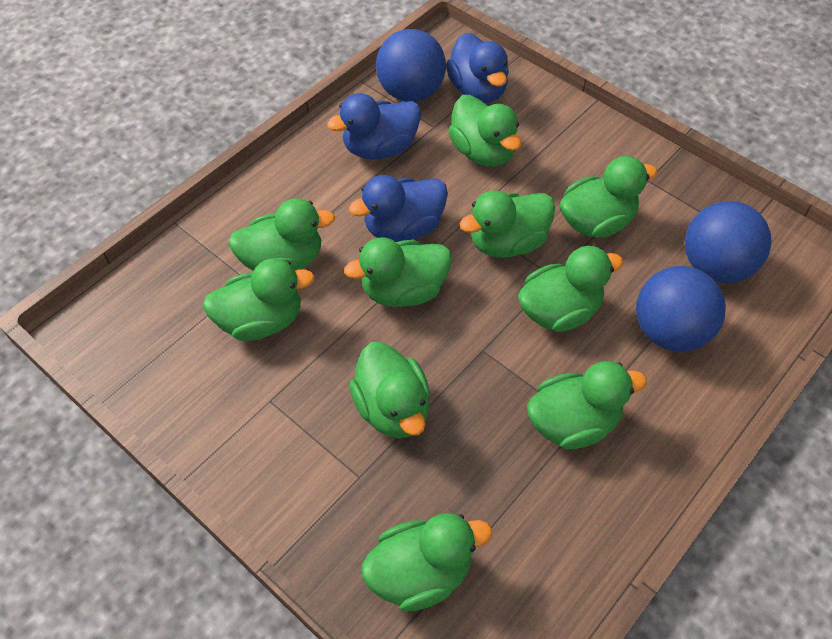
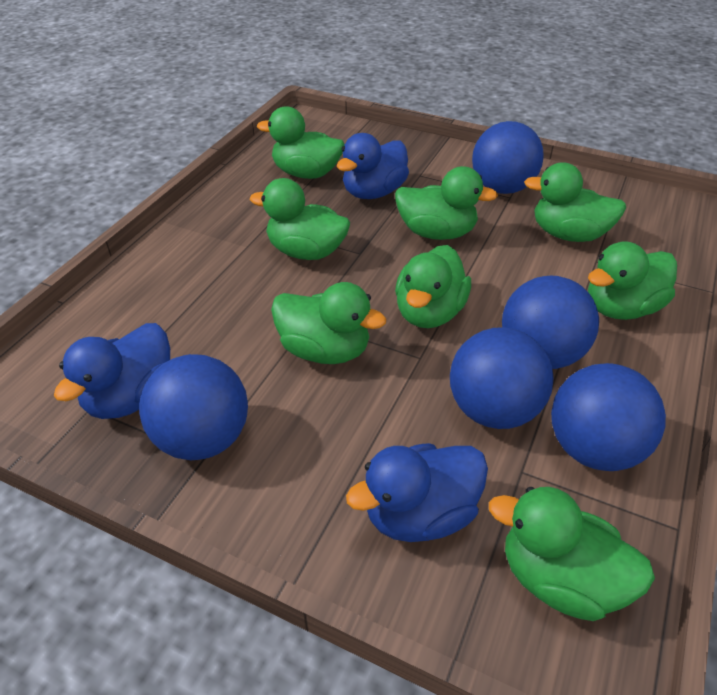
blue ball: 3 -> 5
green duck: 10 -> 8

